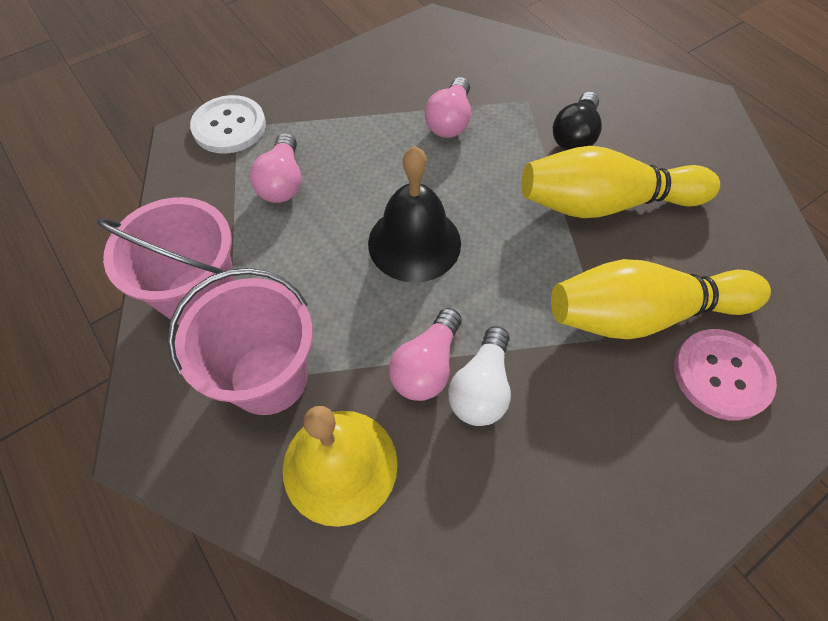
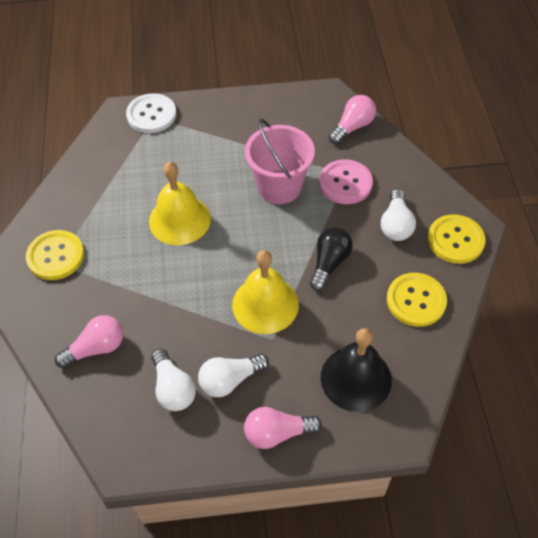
pink bucket: 2 -> 1
white light bulb: 1 -> 3
yellow bell: 1 -> 2
yellow bowling pin: 2 -> 0
yellow button: 0 -> 3

